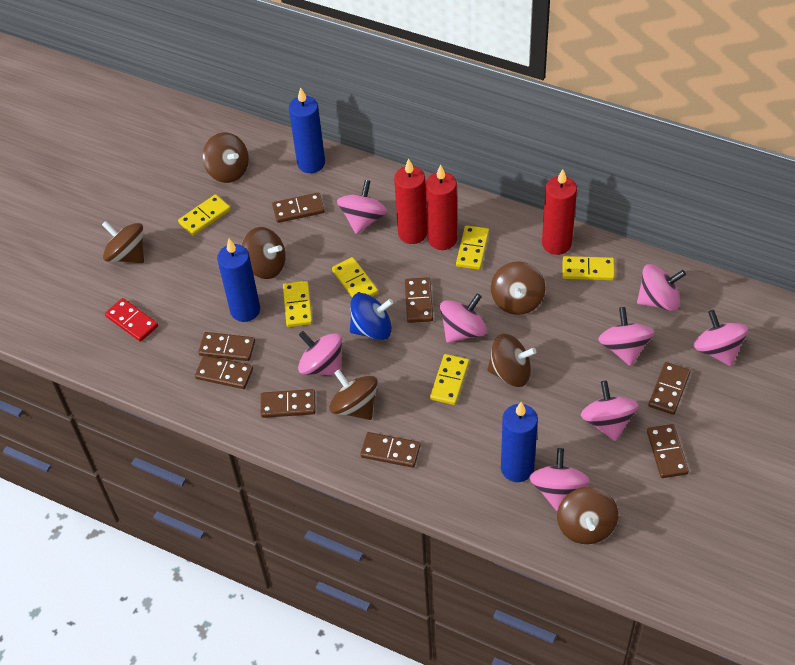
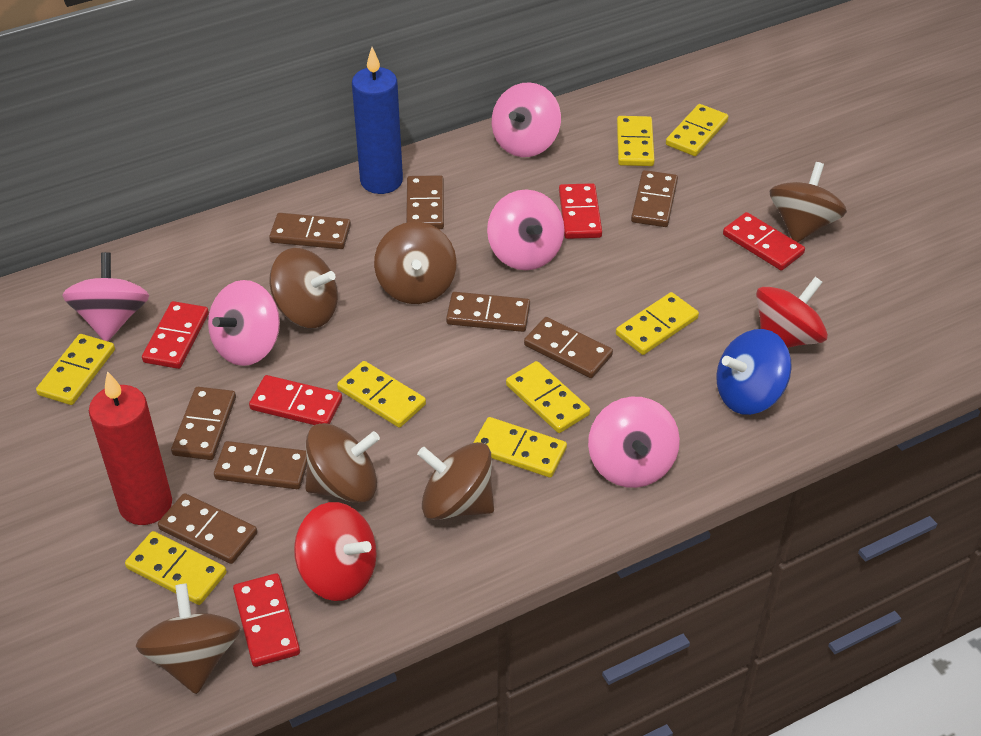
blue candle: 3 -> 1
brown spinning top: 7 -> 6
pink spinning top: 8 -> 5
red candle: 3 -> 1
red domino: 1 -> 5
red spinning top: 0 -> 2
yellow domino: 6 -> 8

